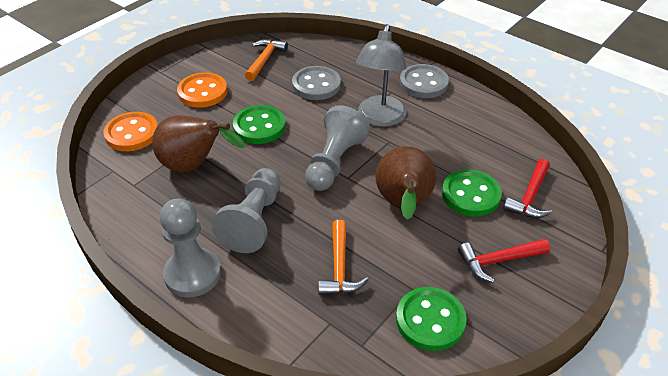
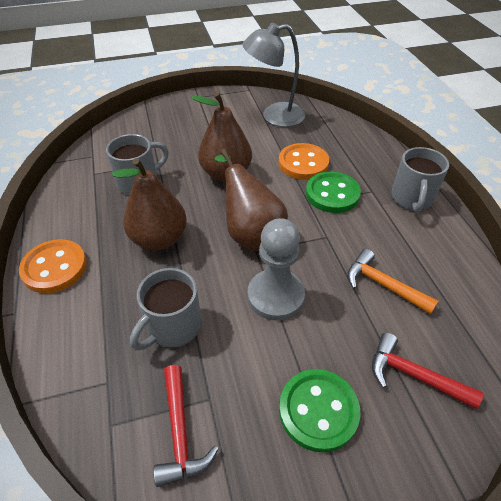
brown pear: 2 -> 3
green button: 3 -> 2
grey button: 2 -> 0
grey mug: 0 -> 3
grey pawn: 3 -> 1
orange hammer: 2 -> 1

